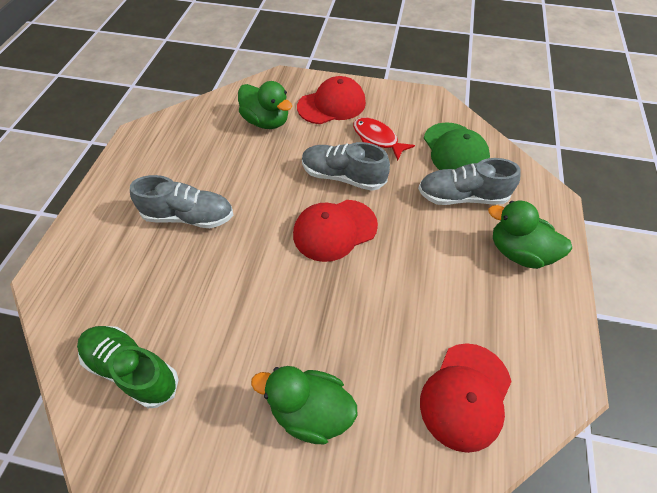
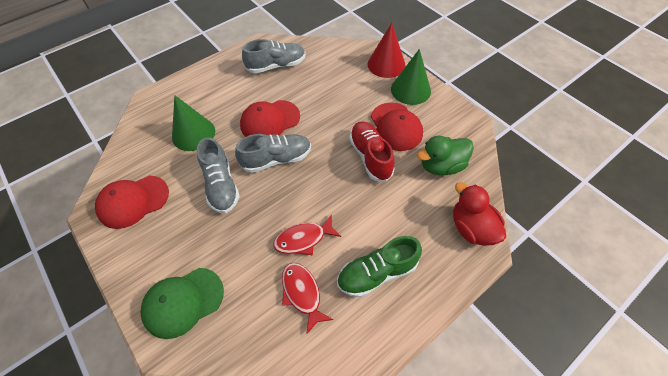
green cone: 0 -> 2
green duck: 3 -> 1
red cone: 0 -> 1
red duck: 0 -> 1
red fish: 1 -> 2
red shoe: 0 -> 1

